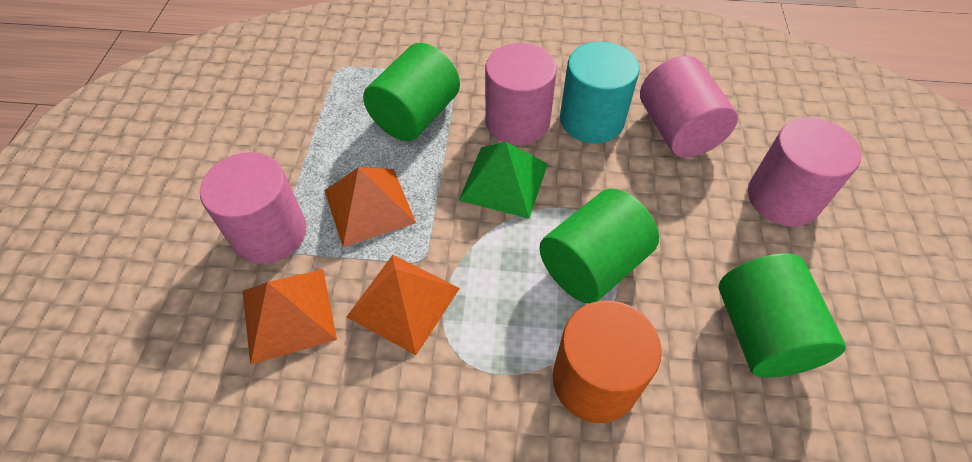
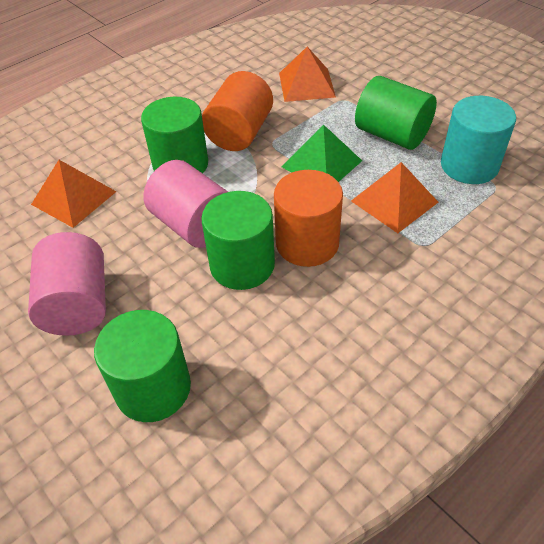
green cylinder: 3 -> 4
orange cylinder: 1 -> 2
pink cylinder: 4 -> 2

